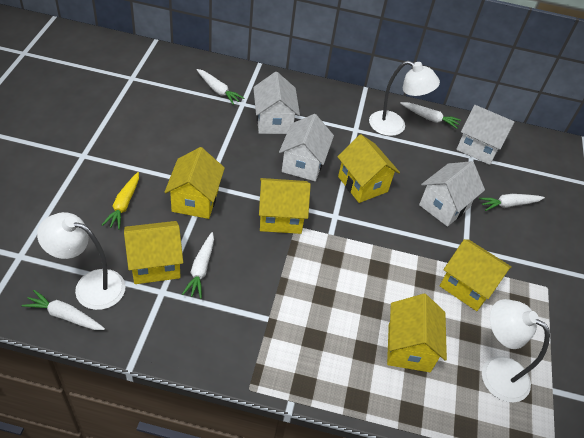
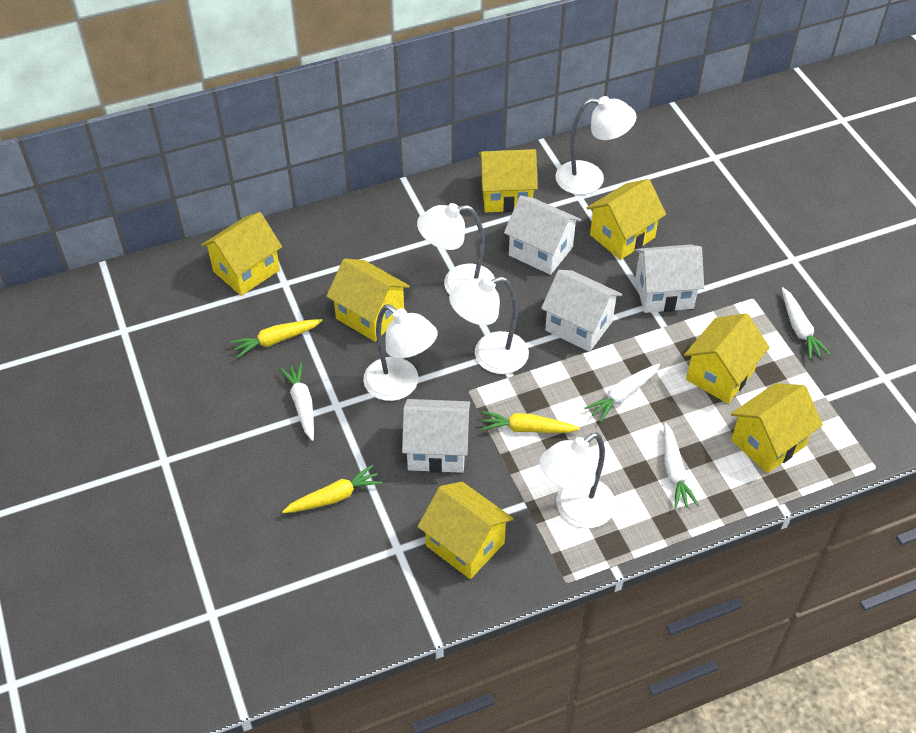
white carrot: 5 -> 4
white lamp: 3 -> 5
yellow carrot: 1 -> 3
yellow house: 6 -> 7

